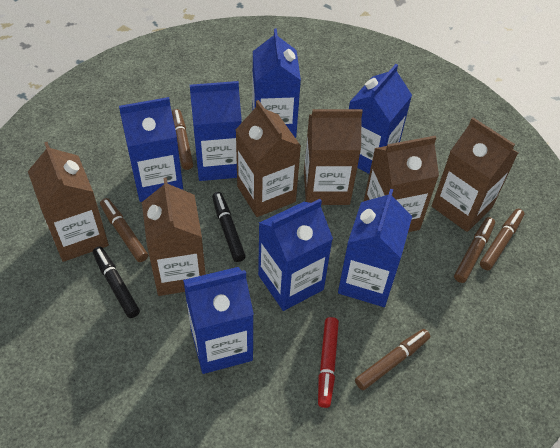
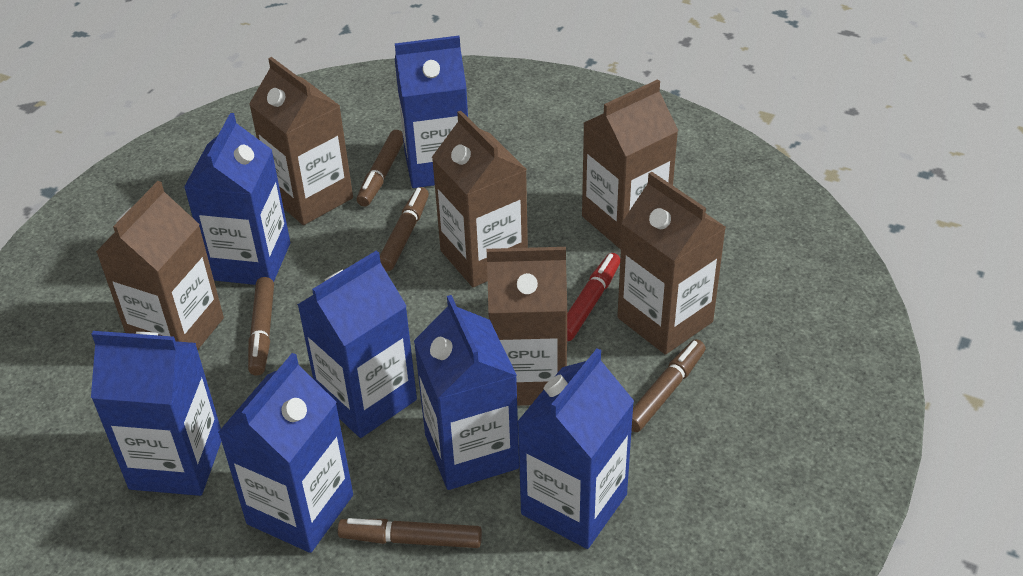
black marker: 2 -> 0

